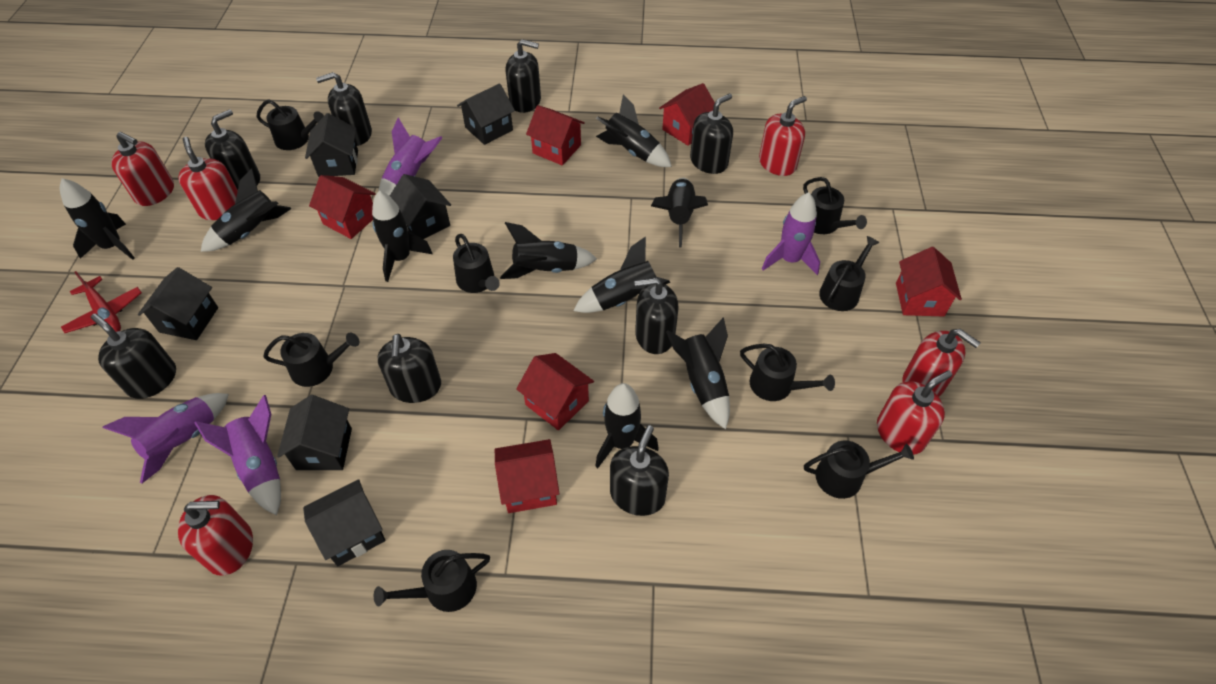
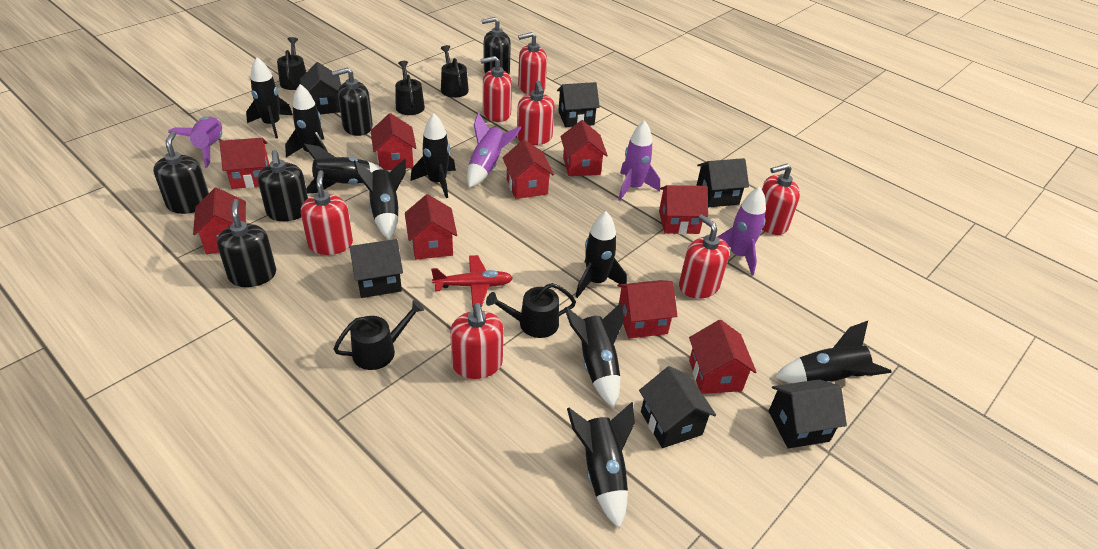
black soap dispenser: 8 -> 5
black watering can: 8 -> 5
red house: 6 -> 9
red soap dispenser: 6 -> 7

